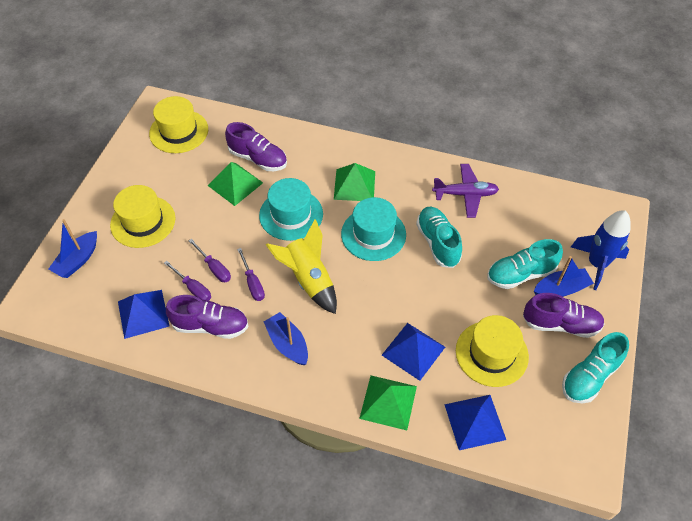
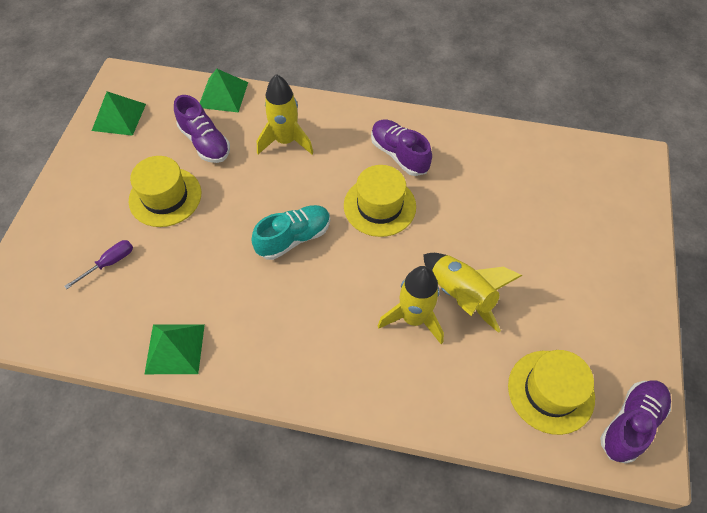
blue boat: 3 -> 0
blue pyramid: 3 -> 0
blue rocket: 1 -> 0
purple plane: 1 -> 0
purple screwdriver: 3 -> 1
turquoise hat: 2 -> 0
turquoise shoe: 3 -> 1
yellow rocket: 1 -> 3

